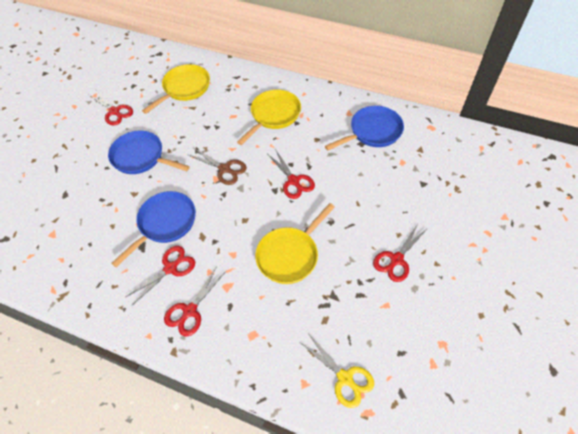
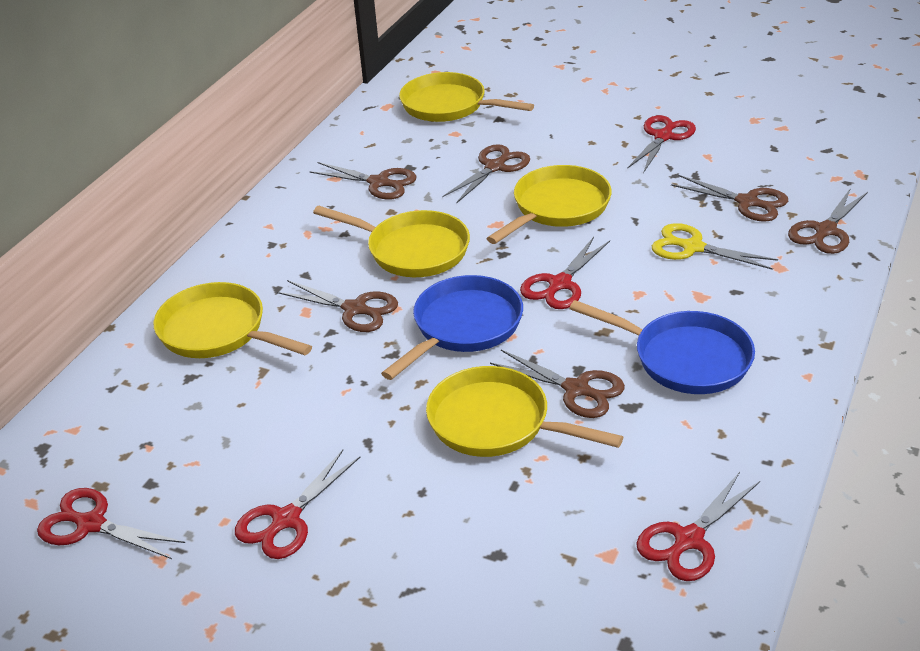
blue pan: 3 -> 2
brown scissors: 1 -> 6
yellow pan: 3 -> 5

